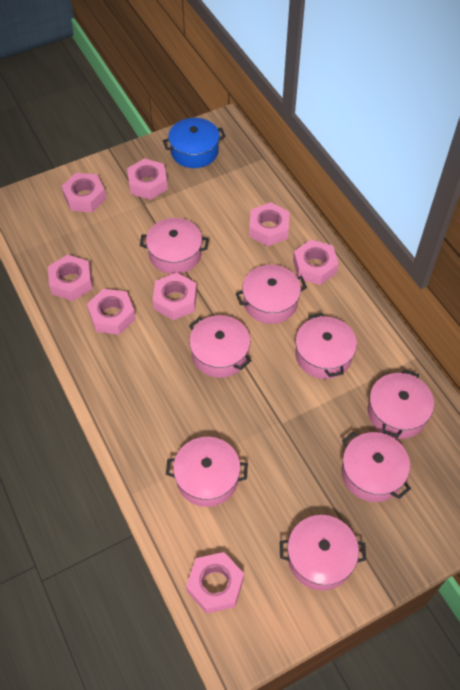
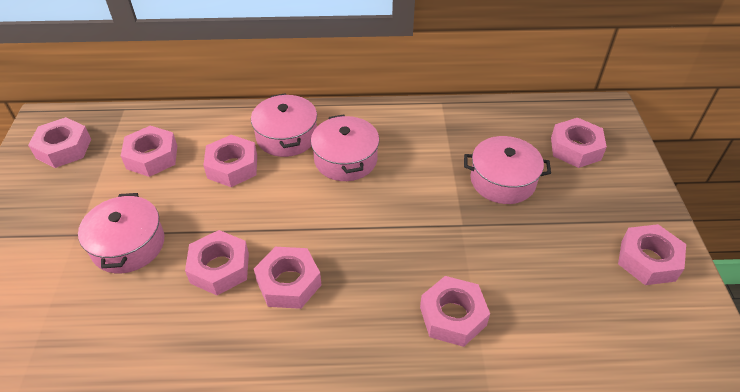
blue pot: 1 -> 0
pink pot: 8 -> 4

